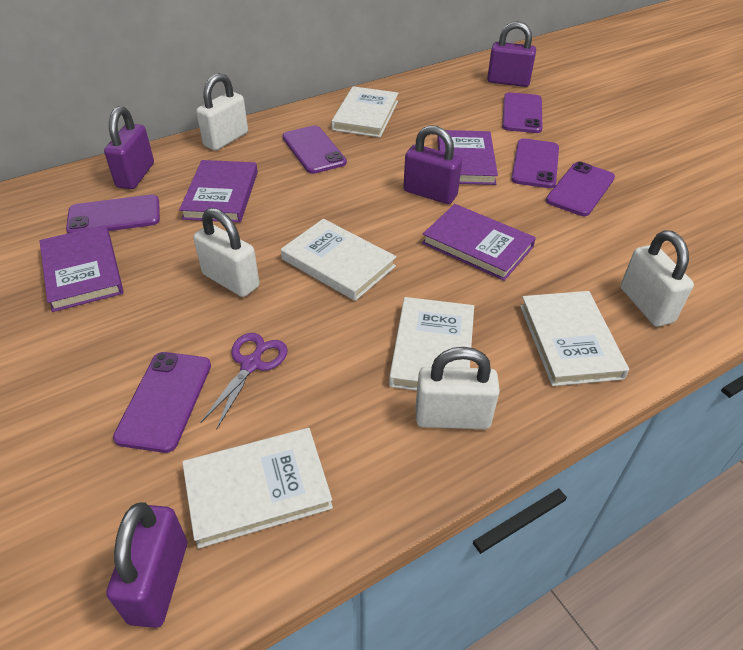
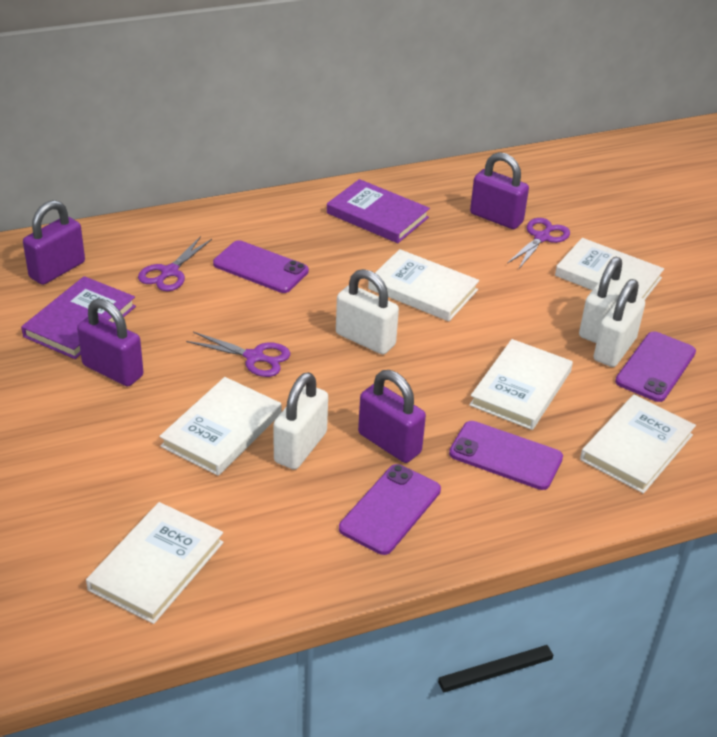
purple book: 4 -> 2
purple phone: 6 -> 4
purple scissors: 1 -> 3
white book: 5 -> 6

